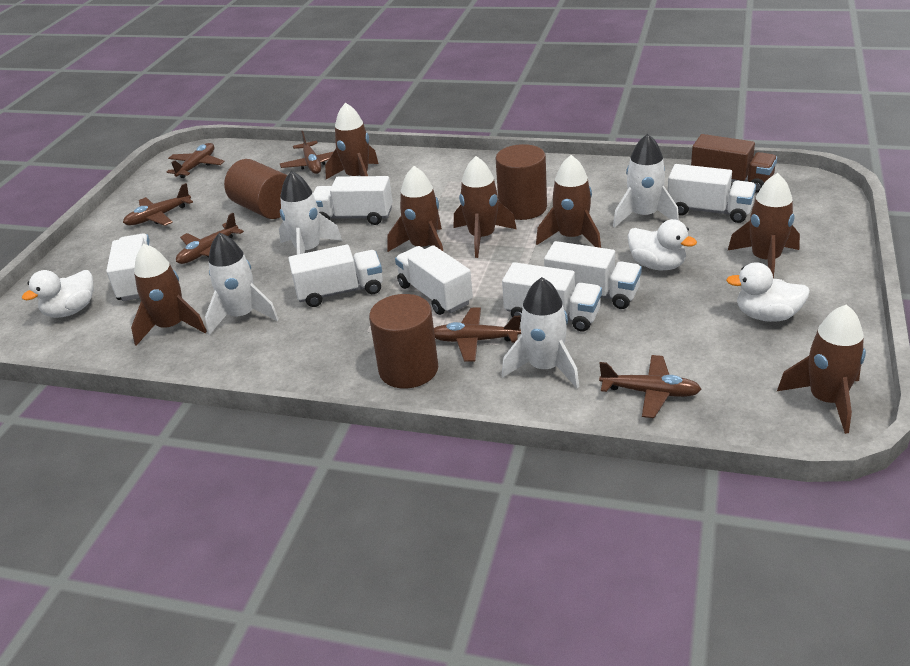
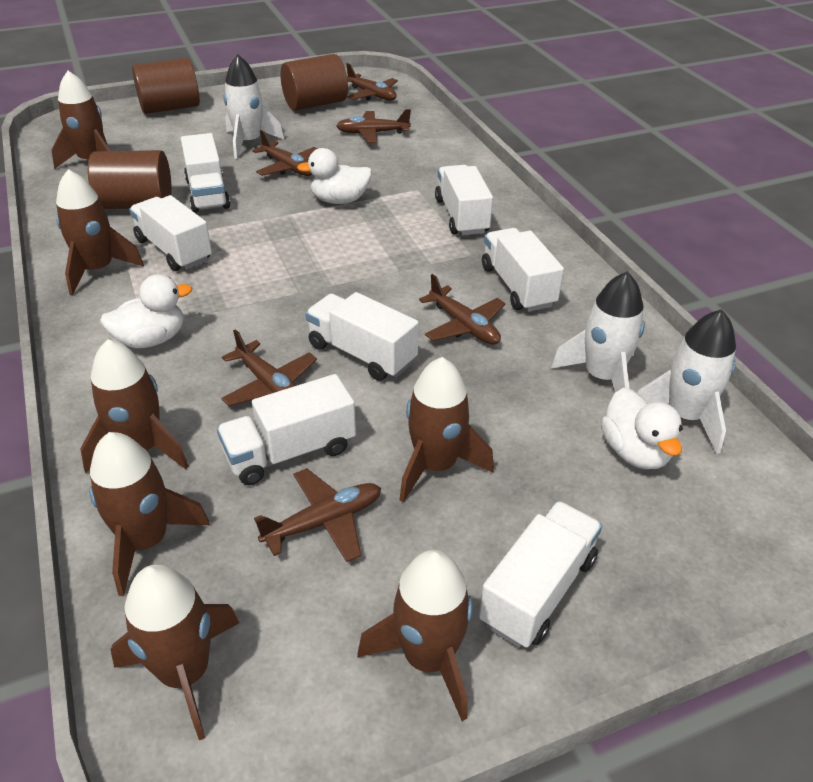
brown truck: 1 -> 0
white rocket: 4 -> 3

